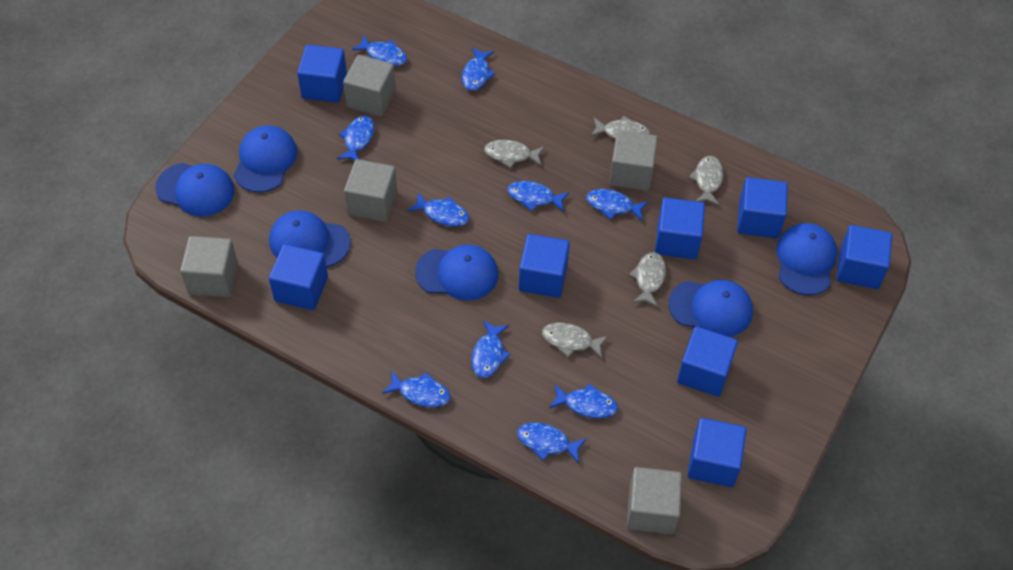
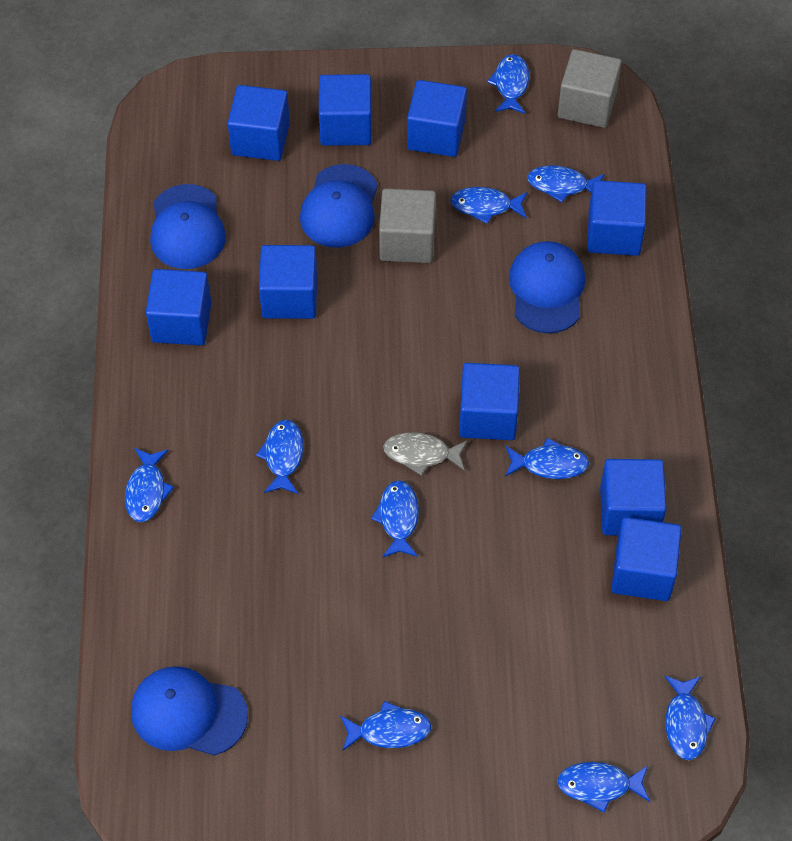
blue cap: 6 -> 4
blue cube: 8 -> 9
grey cube: 5 -> 2
grey fish: 5 -> 1

